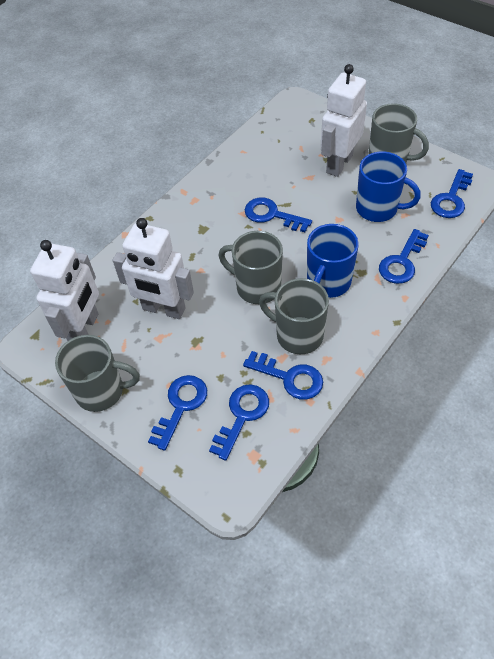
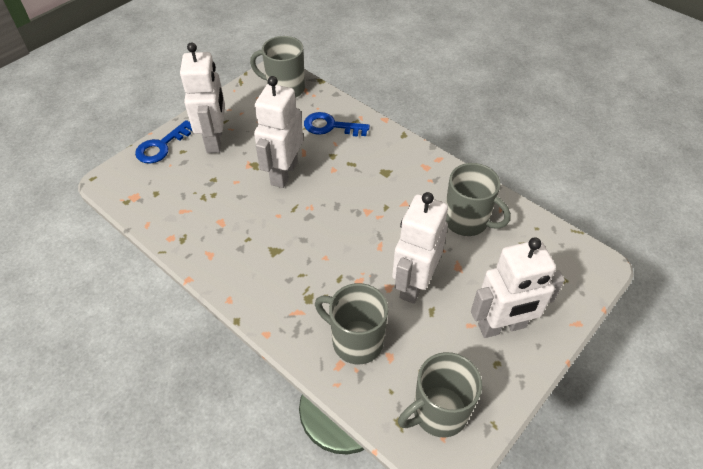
blue key: 6 -> 2
blue mug: 2 -> 0
white robot: 3 -> 4

